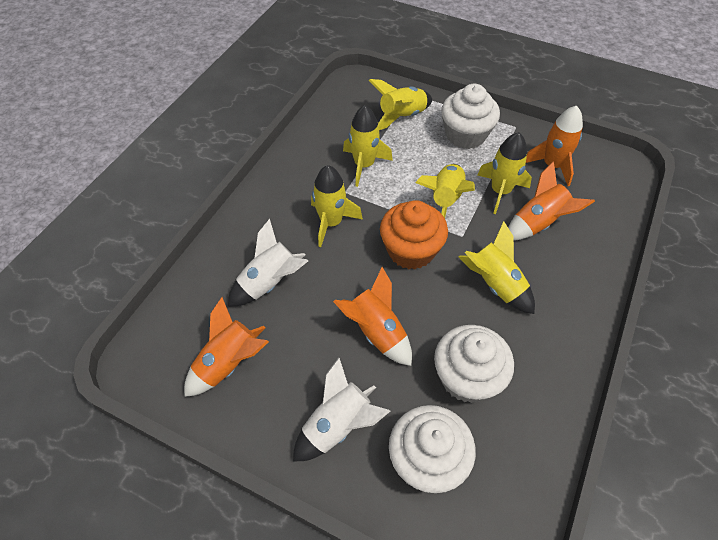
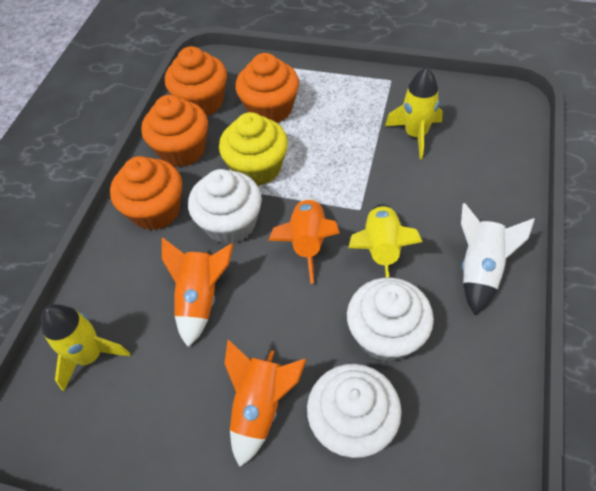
orange cupcake: 1 -> 4
orange rocket: 4 -> 3
white rocket: 2 -> 1
yellow cupcake: 0 -> 1
yellow rocket: 6 -> 3

